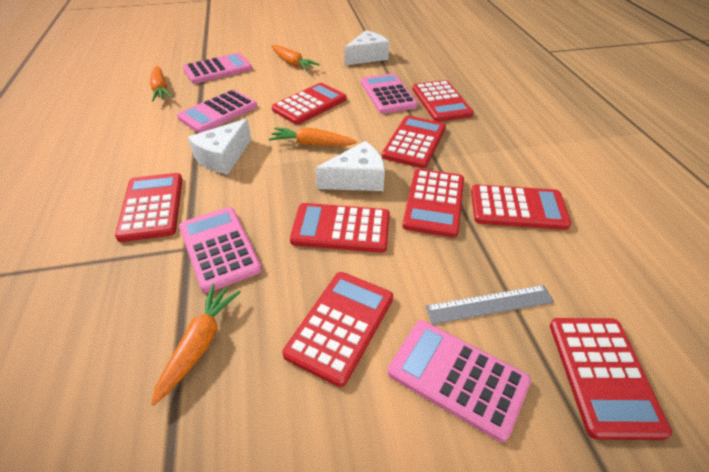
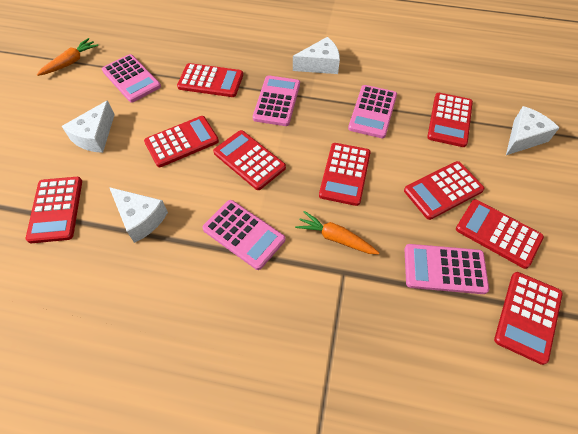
grey ruler: 1 -> 0
orange carrot: 4 -> 2
white cheese: 3 -> 4

